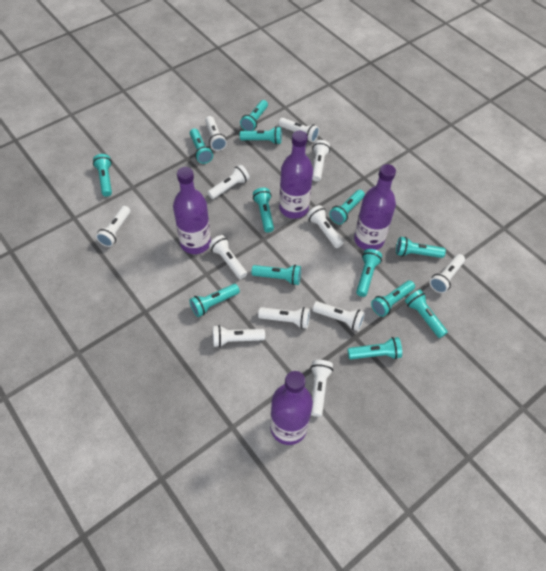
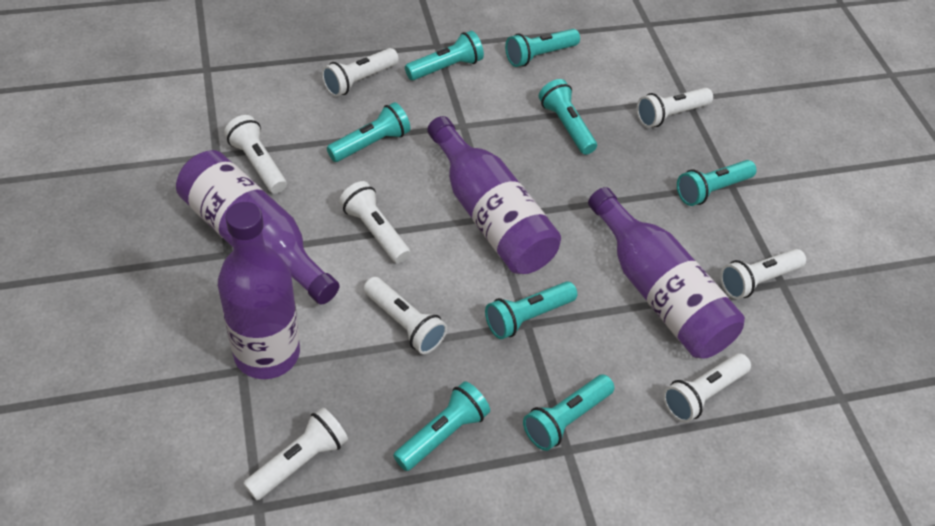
turquoise flashlight: 13 -> 8
white flashlight: 12 -> 8

